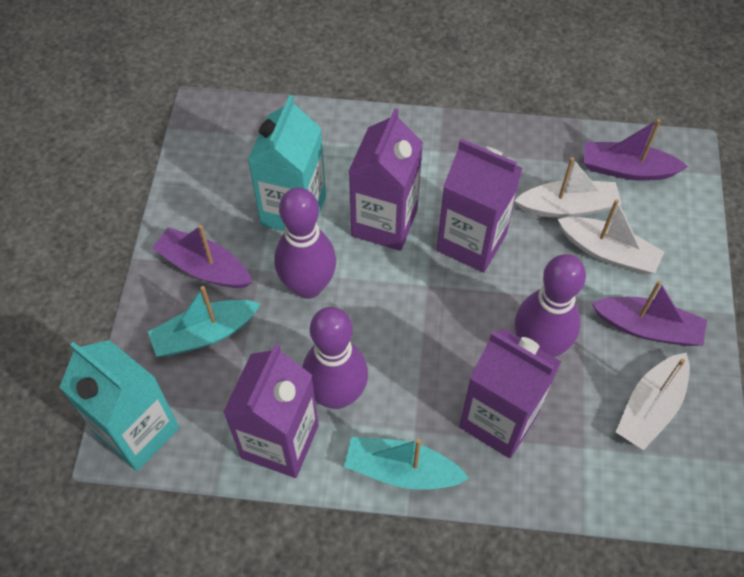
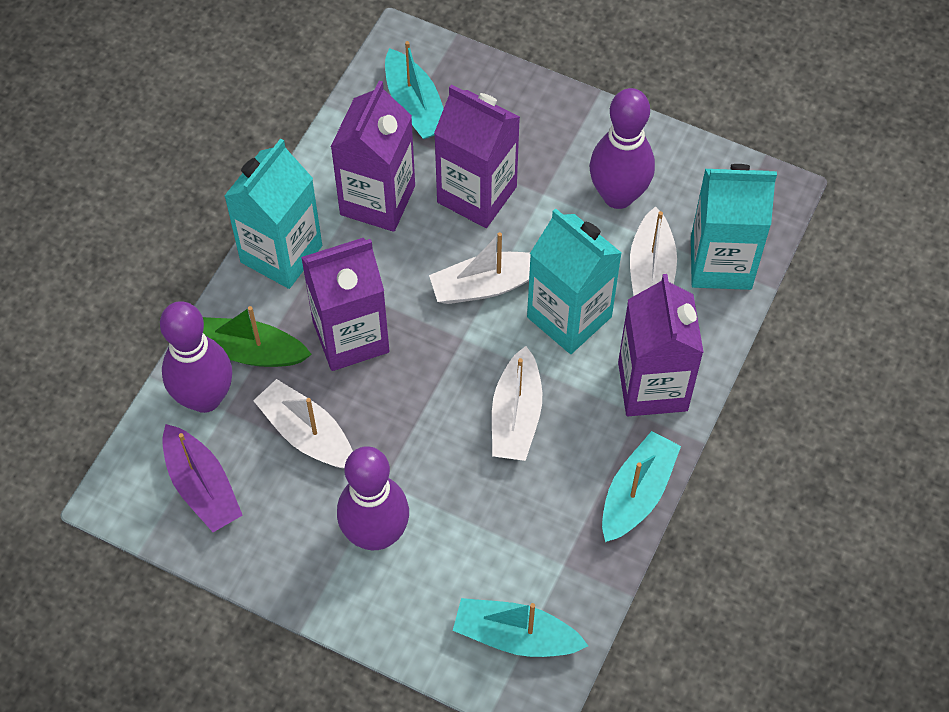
green boat: 0 -> 1
purple boat: 3 -> 1
turquoise boat: 2 -> 3
turquoise carton: 2 -> 3
white boat: 3 -> 4

